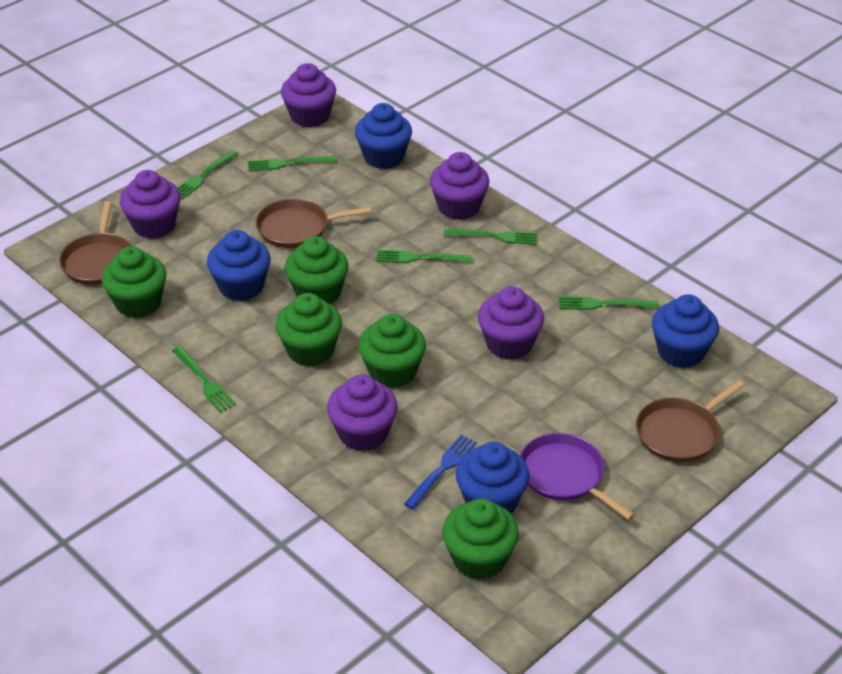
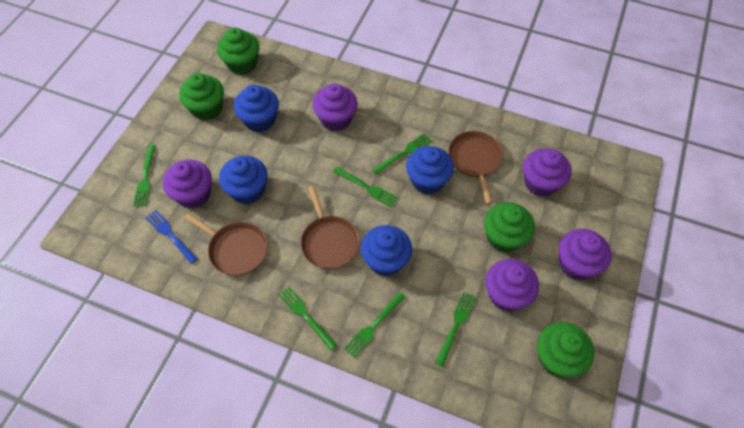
green cupcake: 5 -> 4
purple pan: 1 -> 0

